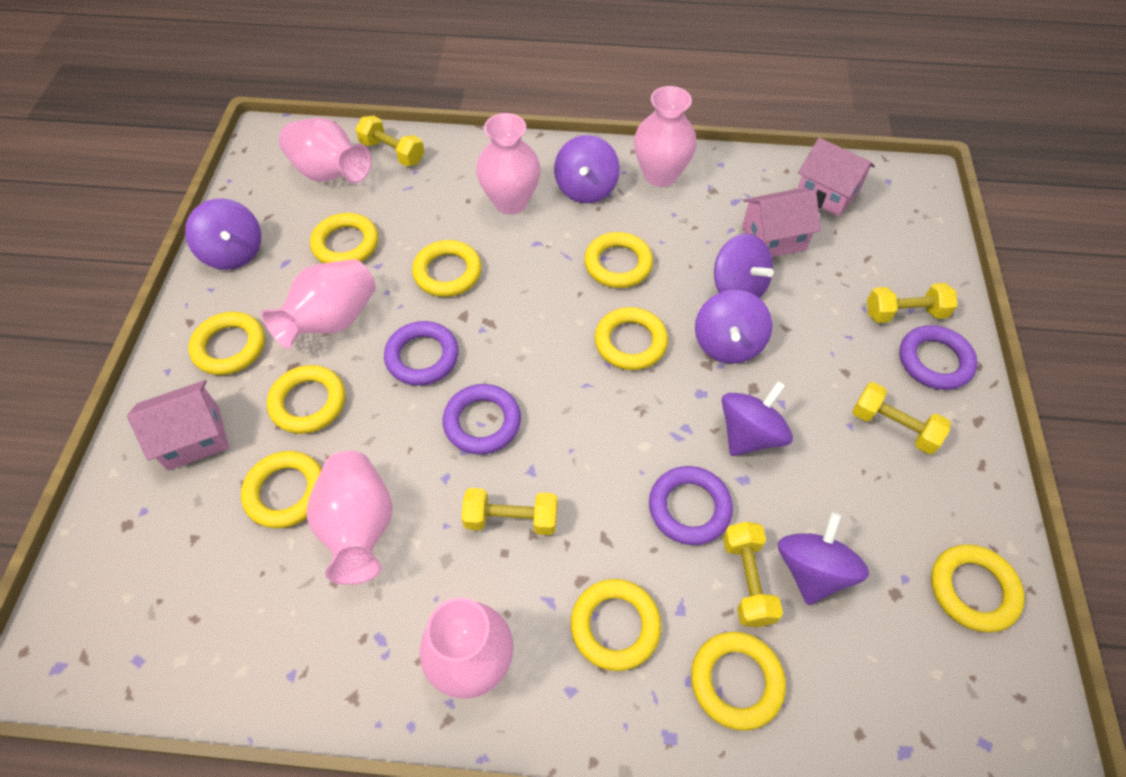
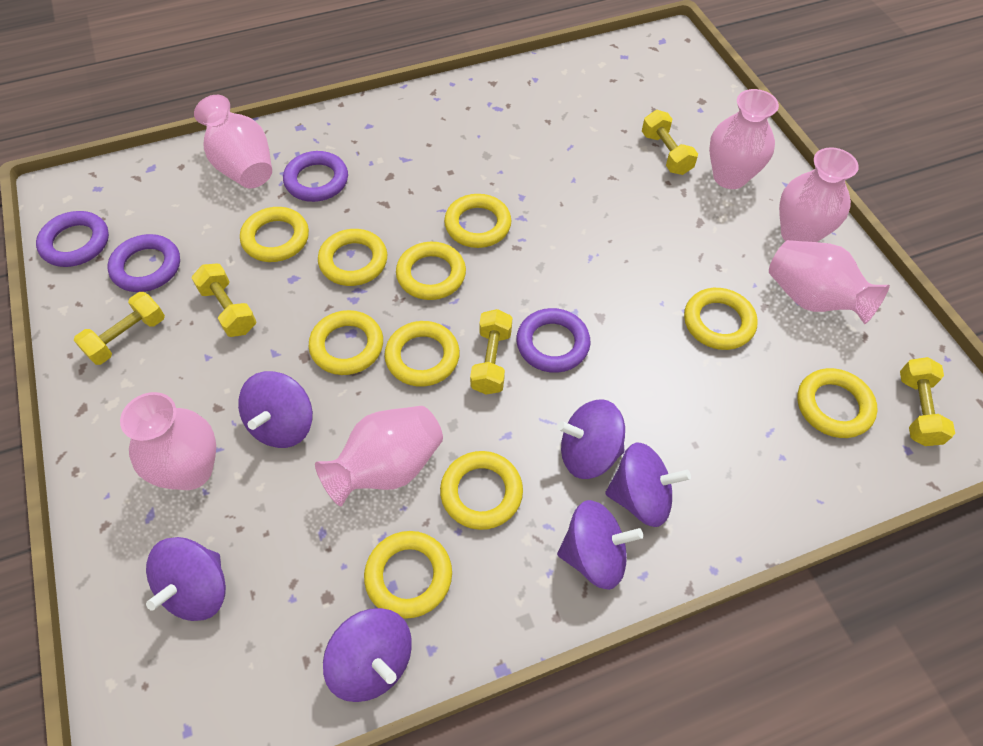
pink house: 3 -> 0

